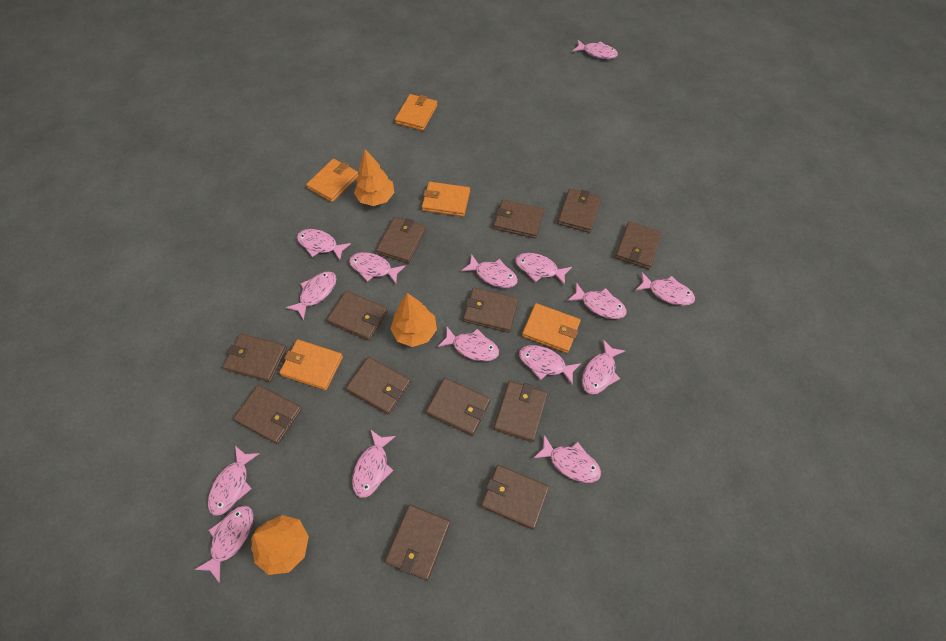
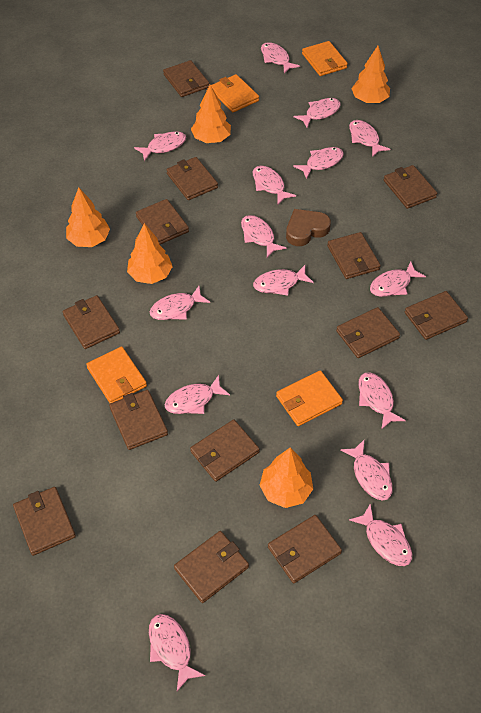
brown heart: 0 -> 1
orange tree: 3 -> 5
orange wallet: 5 -> 4

